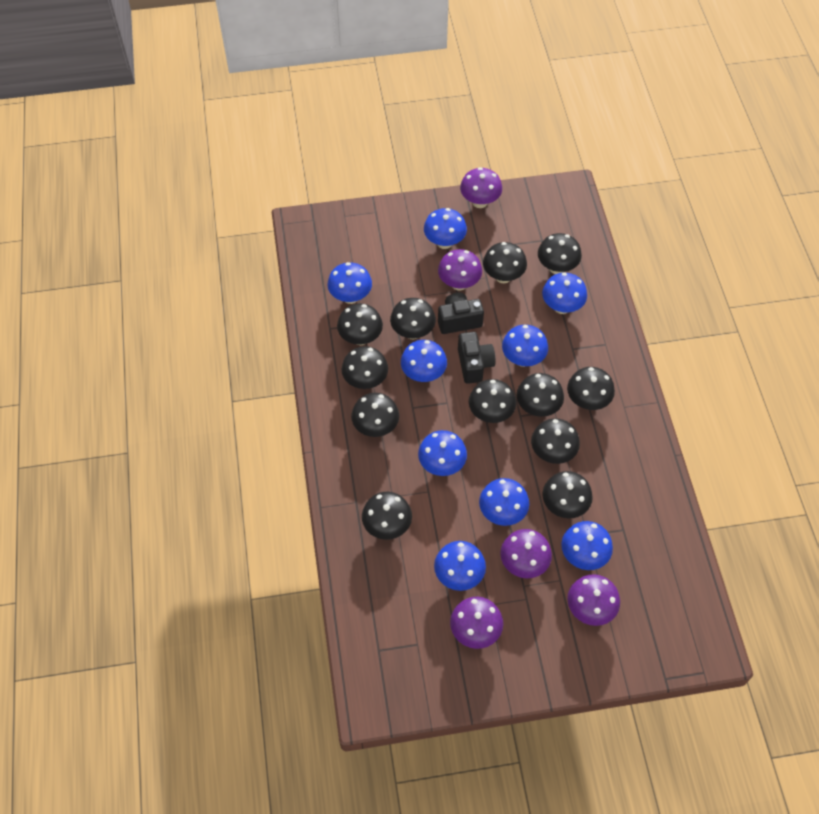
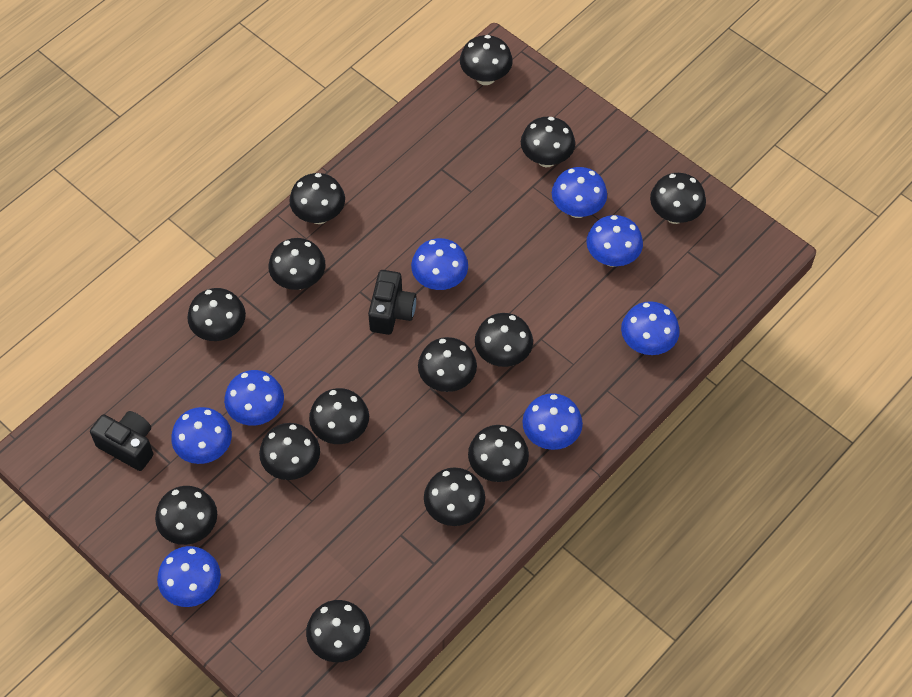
black mushroom: 12 -> 14
blue mushroom: 9 -> 8
purple mushroom: 5 -> 0

